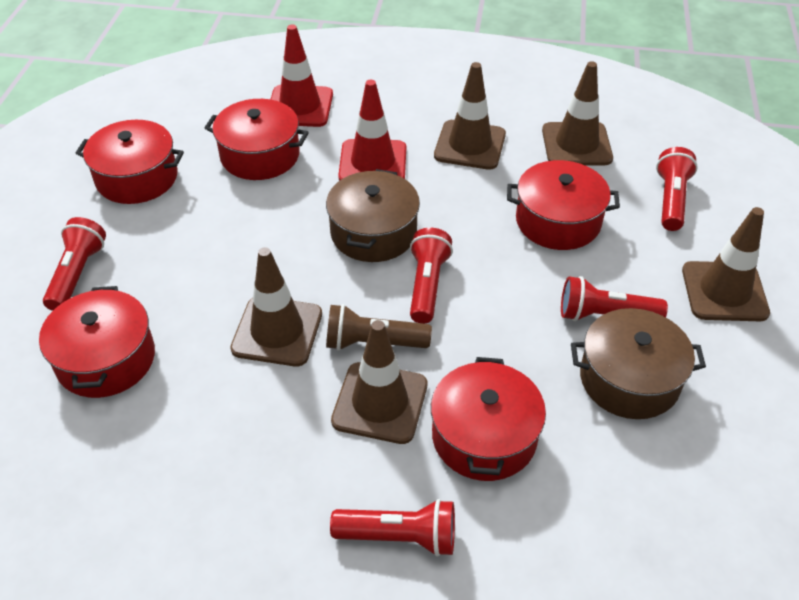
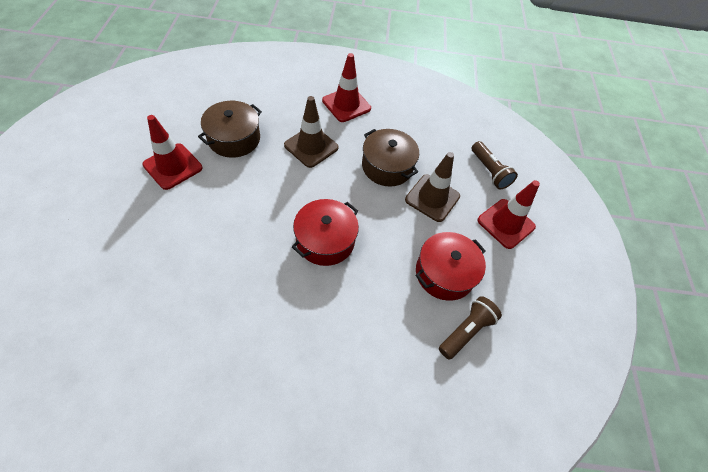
brown flashlight: 1 -> 2
brown traffic cone: 5 -> 2
red flashlight: 5 -> 0
red pot: 5 -> 2
red traffic cone: 2 -> 3

